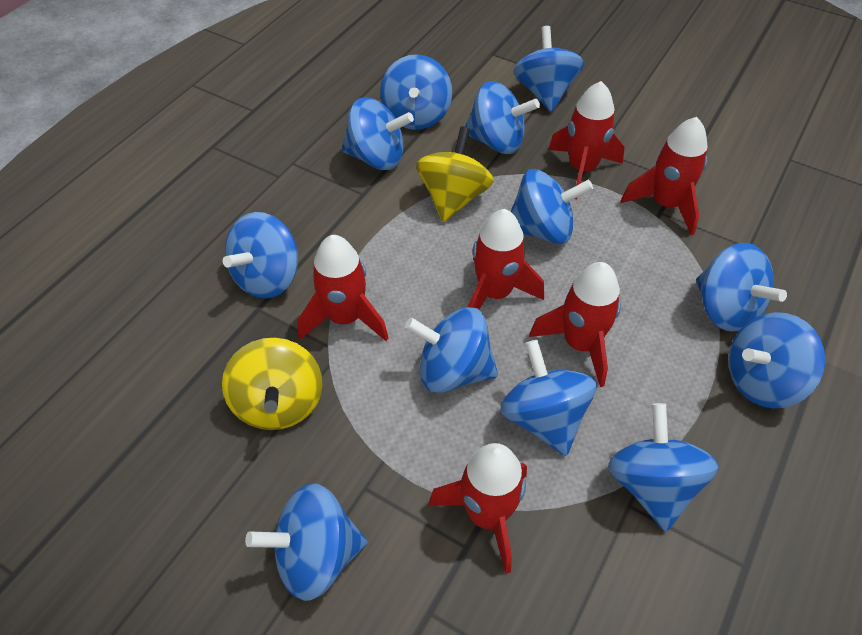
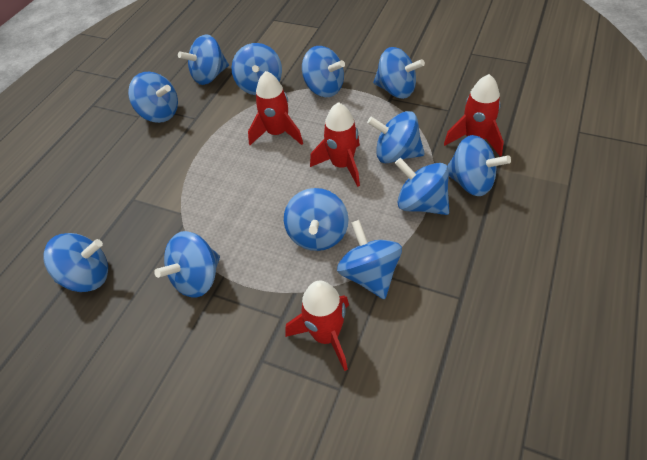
red rocket: 6 -> 4
yellow spinning top: 2 -> 0

